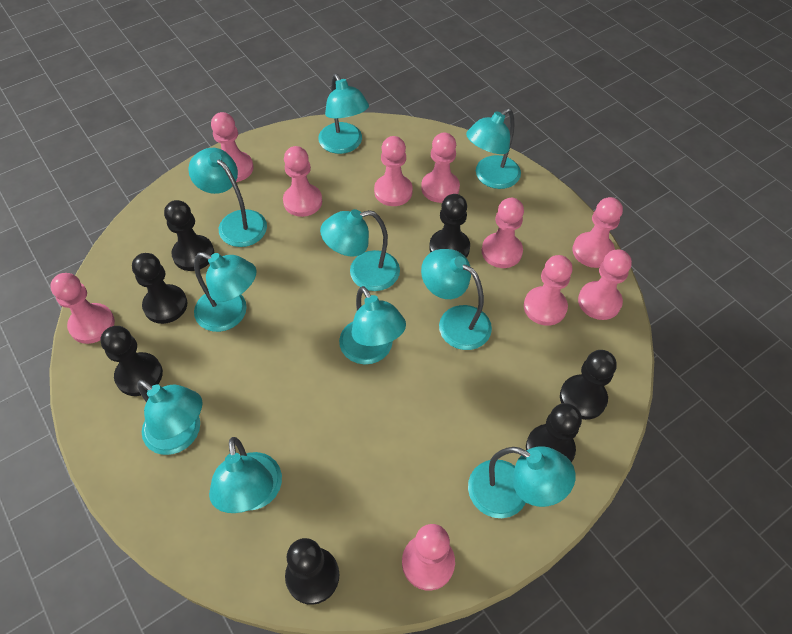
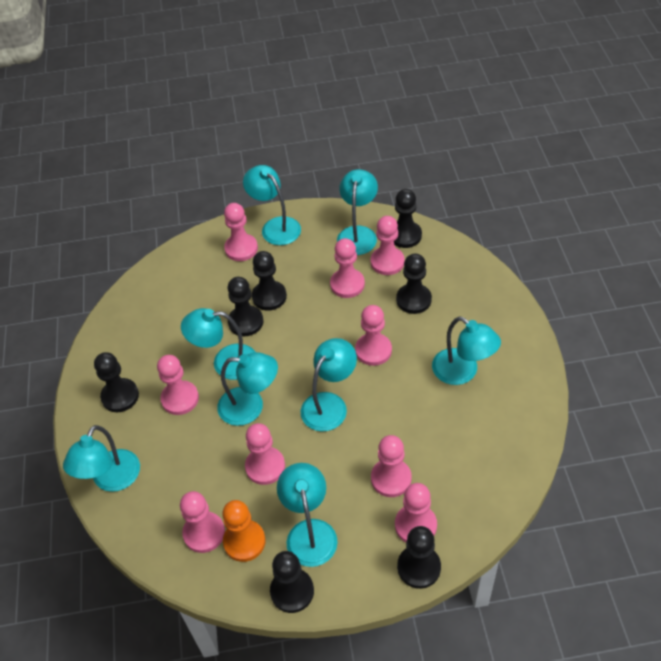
orange pawn: 0 -> 1
pink pawn: 10 -> 9
turquoise lamp: 10 -> 8

